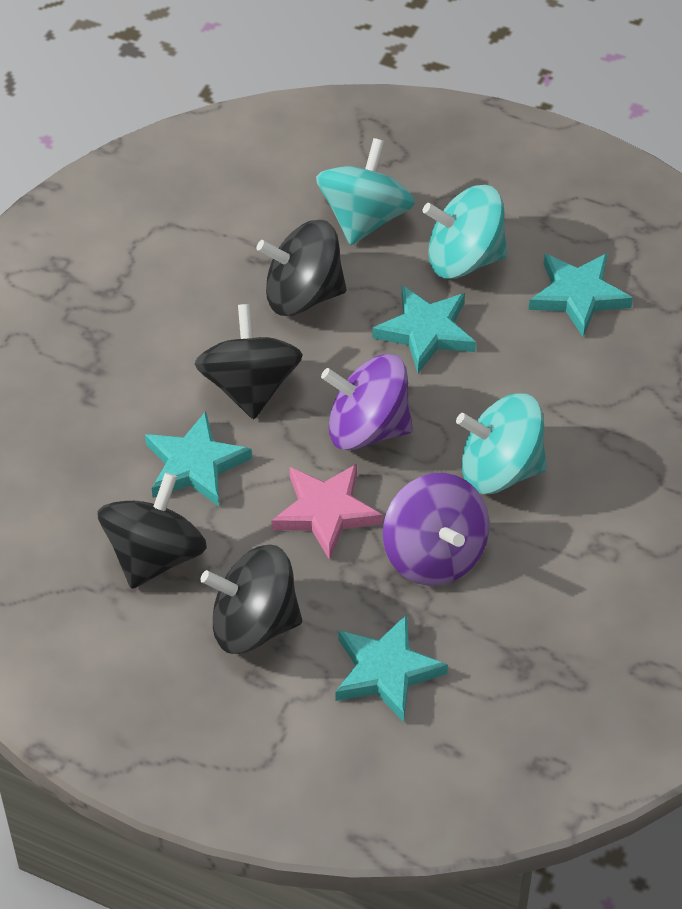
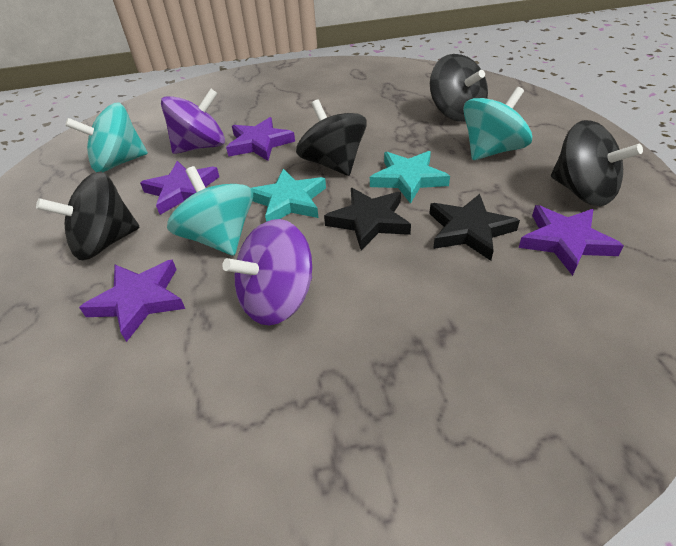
black star: 0 -> 2
pink star: 1 -> 0
purple star: 0 -> 4
turquoise star: 4 -> 2

